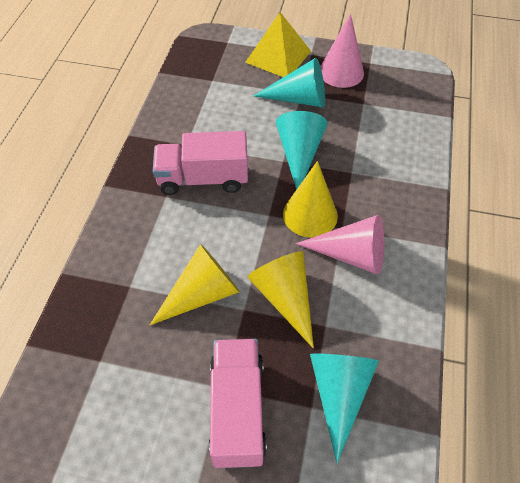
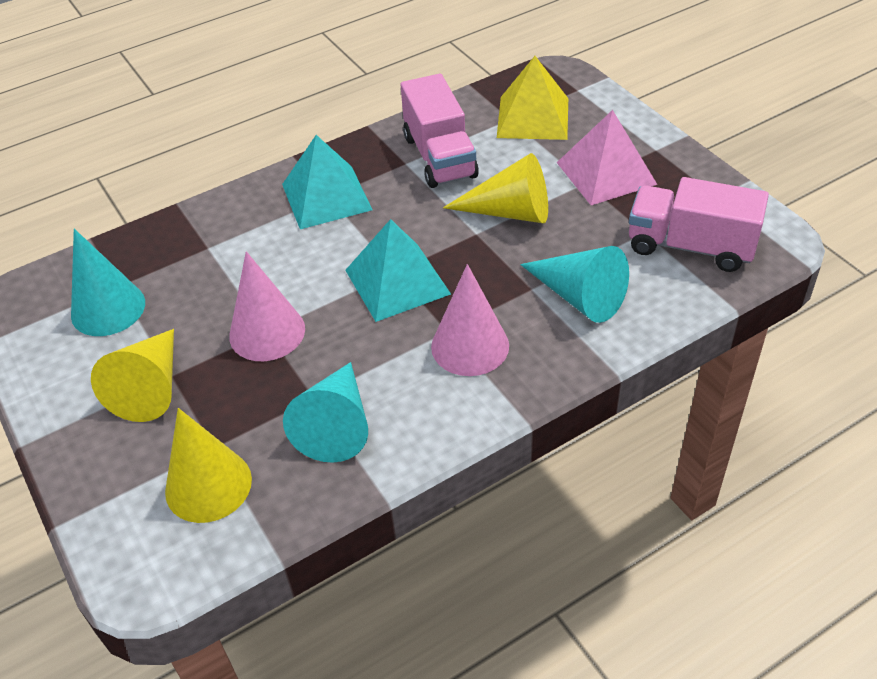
pink pyramid: 0 -> 1
turquoise pyramid: 0 -> 2

